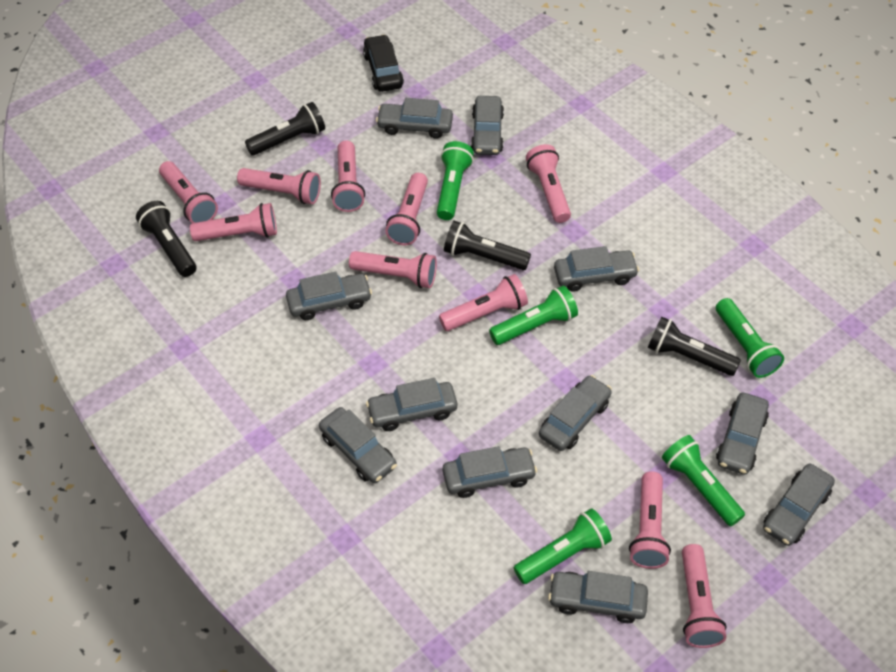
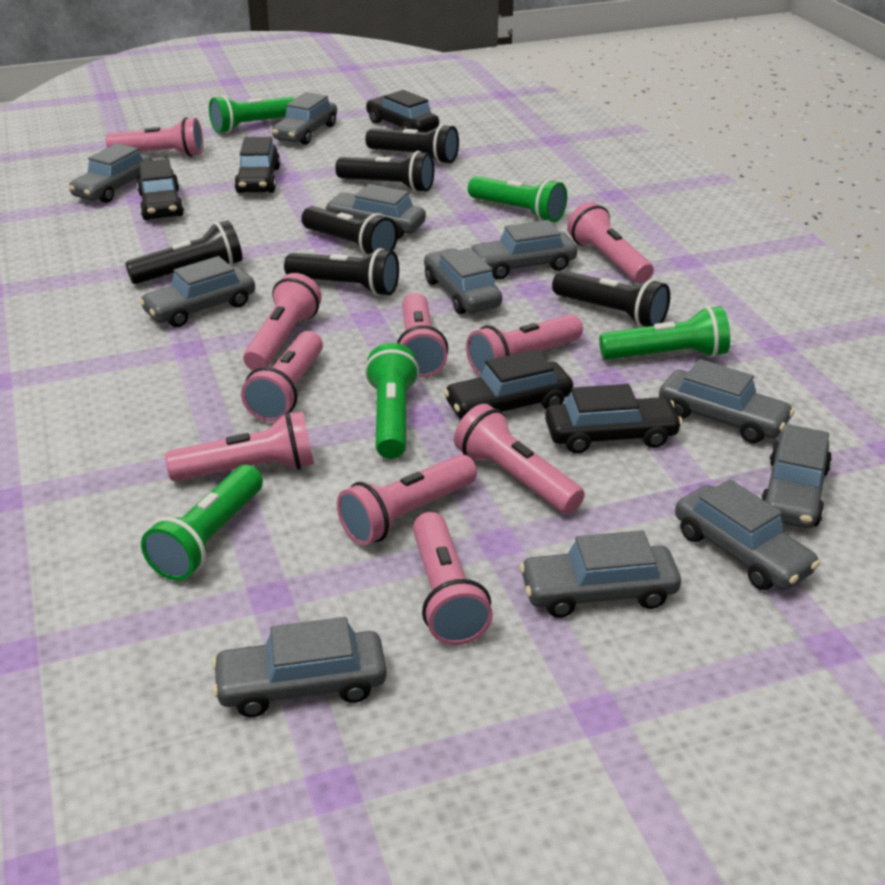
black car: 1 -> 5
black flashlight: 4 -> 6

